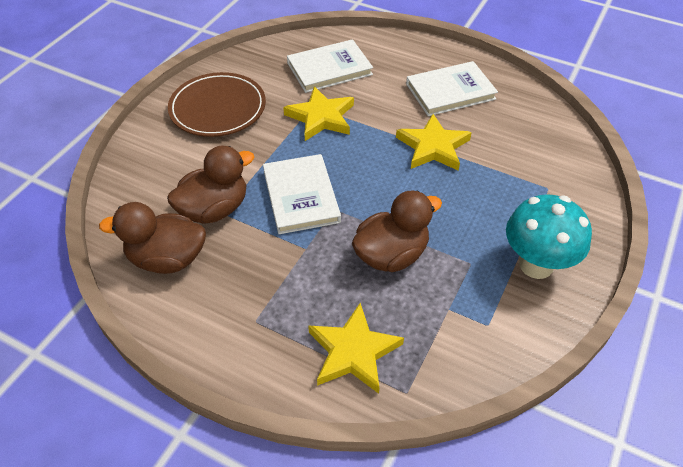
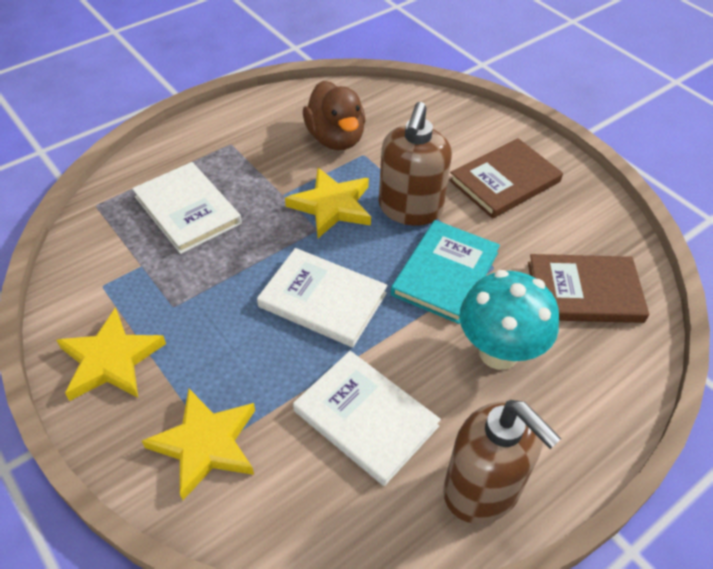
brown book: 0 -> 2
brown duck: 3 -> 1
brown plate: 1 -> 0
brown soap dispenser: 0 -> 2
turquoise book: 0 -> 1

